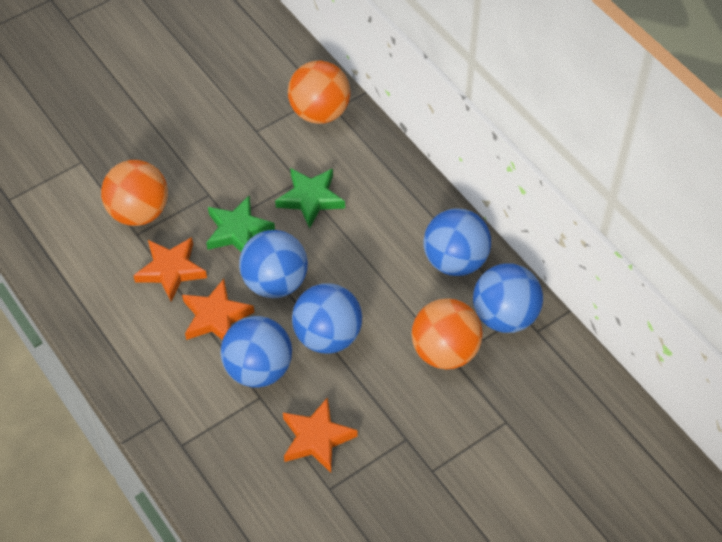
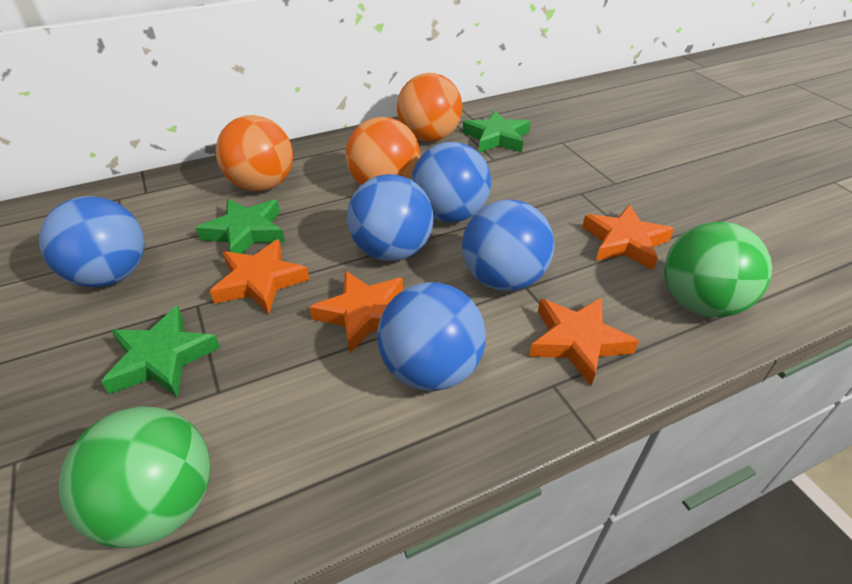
green ball: 0 -> 2
green star: 2 -> 3
orange star: 3 -> 4

